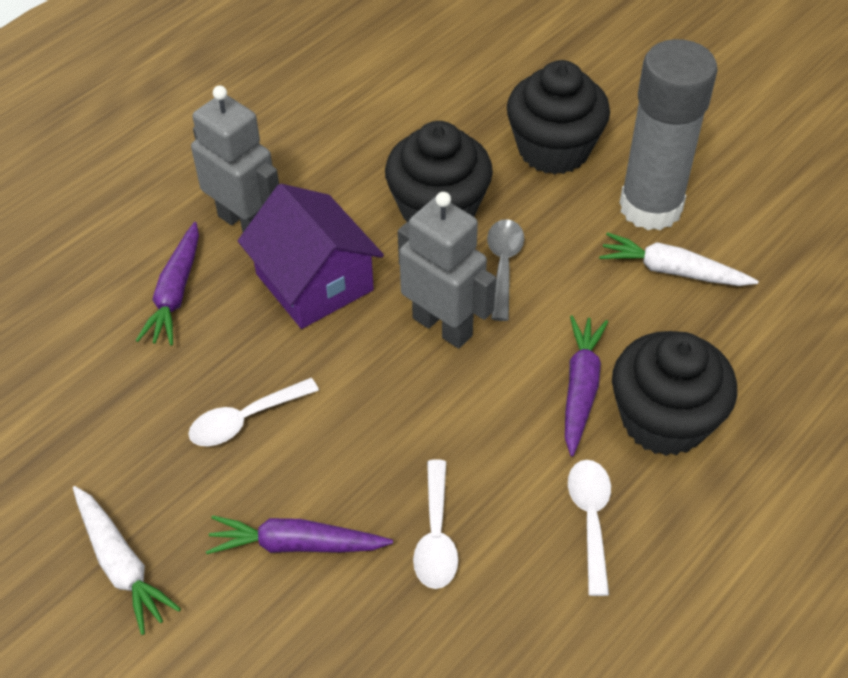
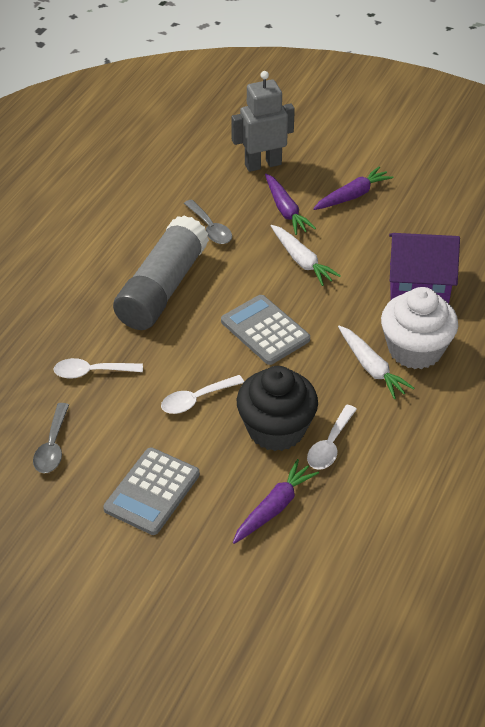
black cupcake: 3 -> 1
grey calculator: 0 -> 2
grey robot: 2 -> 1
grey spoon: 1 -> 2
white cupcake: 0 -> 1

